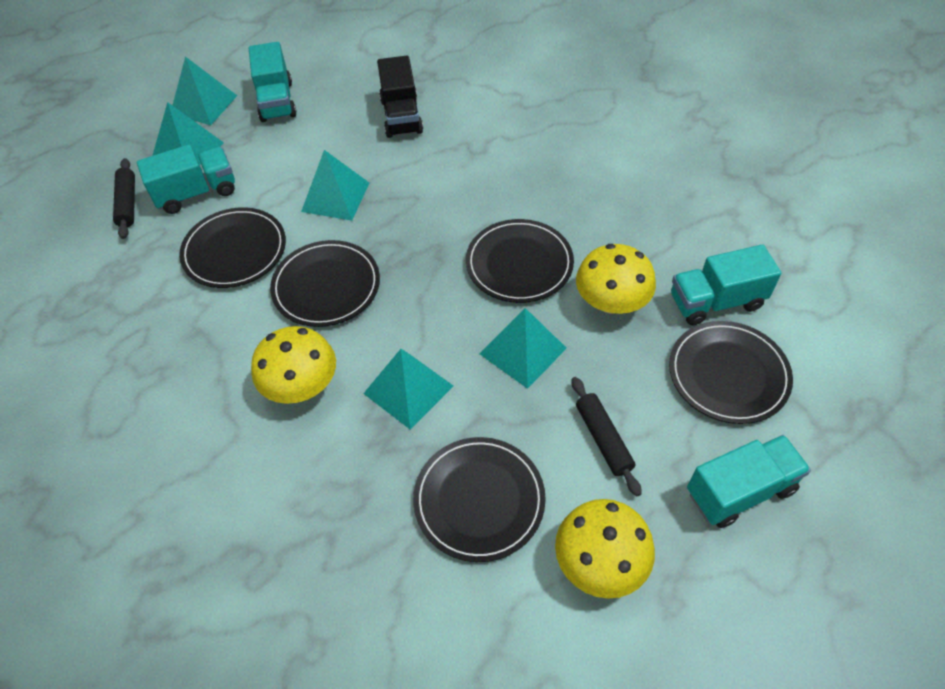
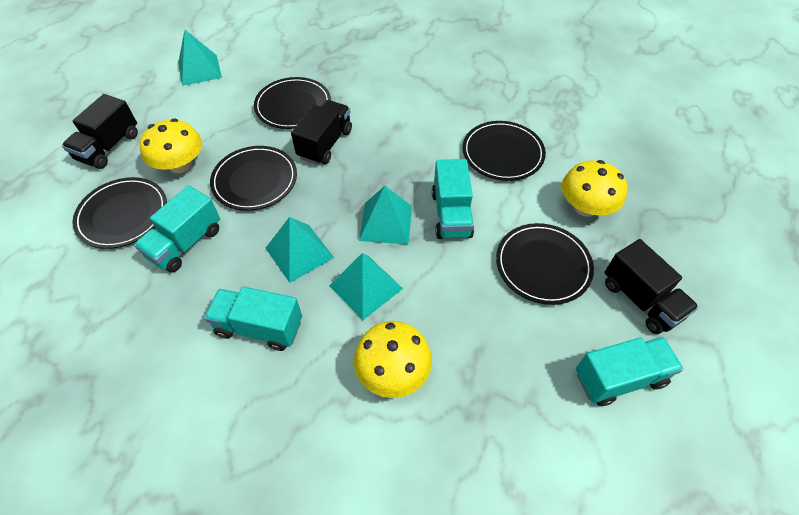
black rolling pin: 2 -> 0
black truck: 1 -> 3
turquoise pyramid: 5 -> 4

